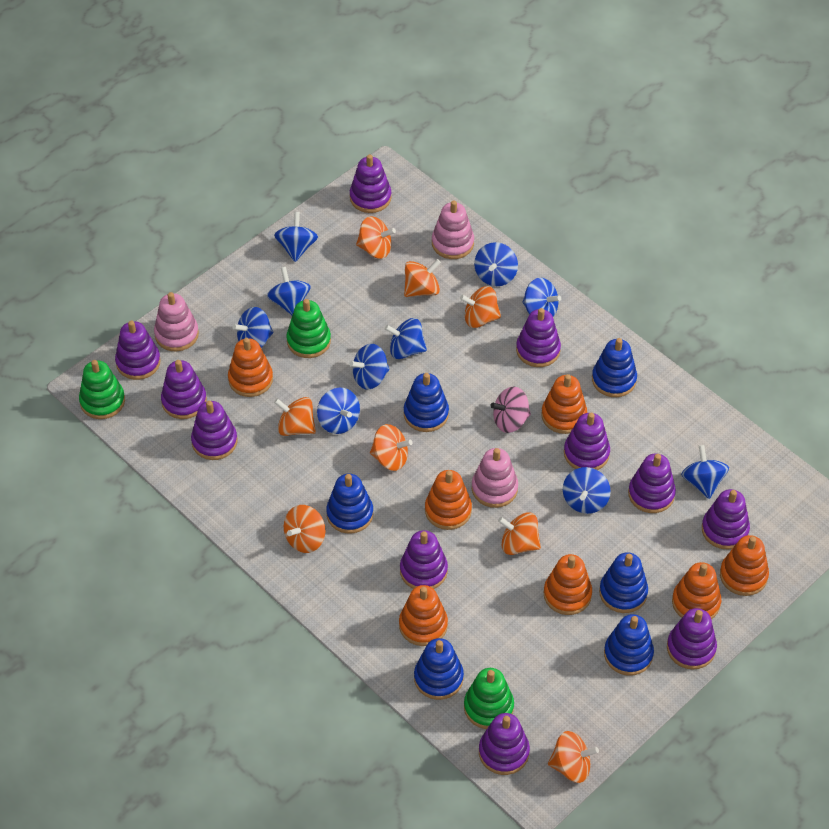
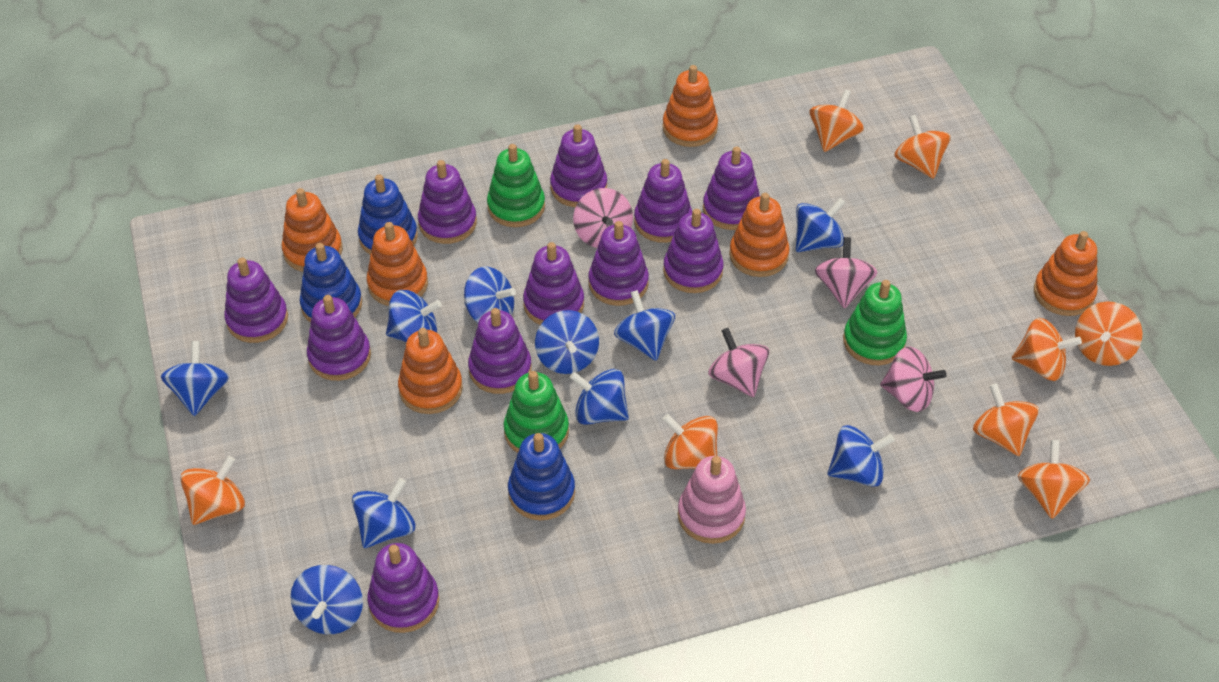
blue stacking toy: 6 -> 3
orange stacking toy: 7 -> 6
pink spinning top: 1 -> 4
pink stacking toy: 3 -> 1

